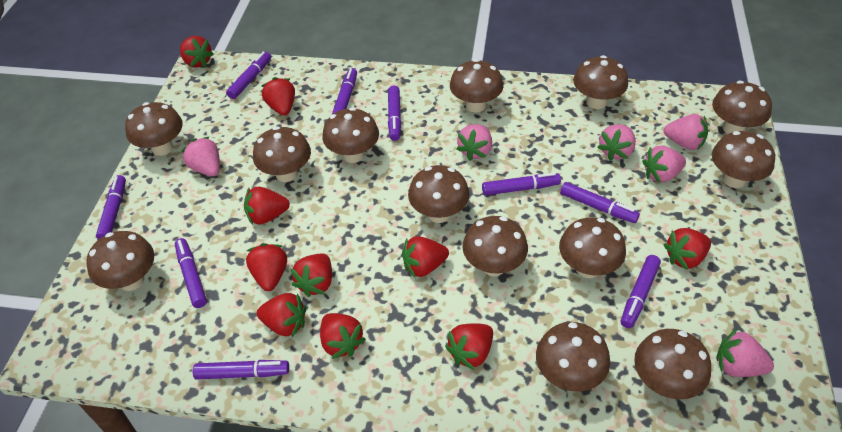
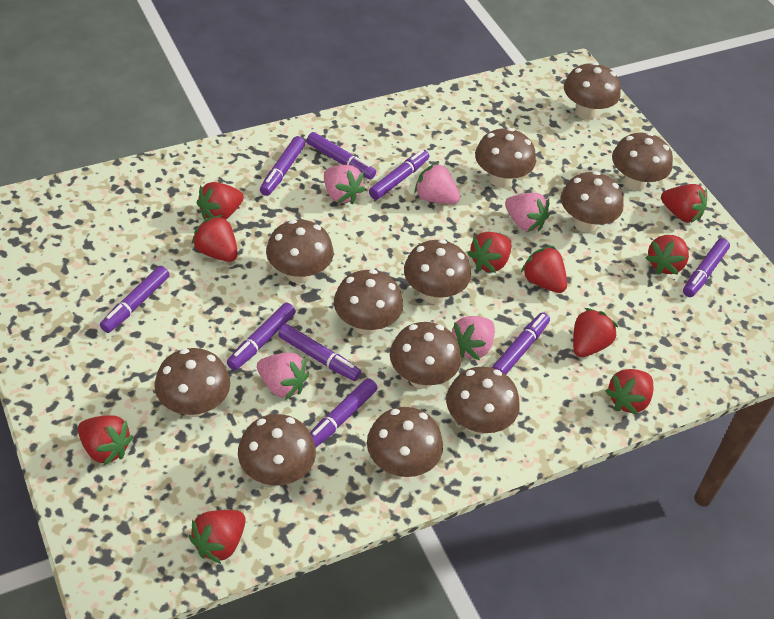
brown mushroom: 13 -> 12
pink strawberry: 6 -> 5

